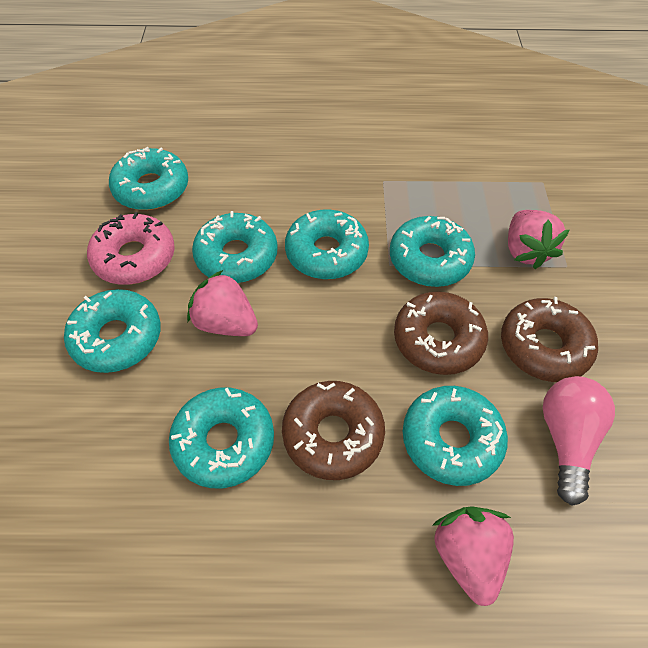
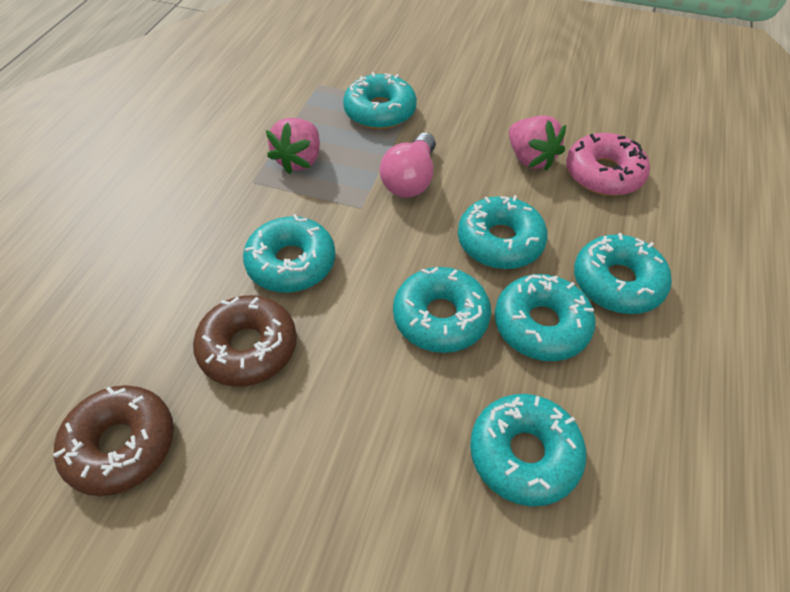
brown donut: 3 -> 2
pink strawberry: 3 -> 2

